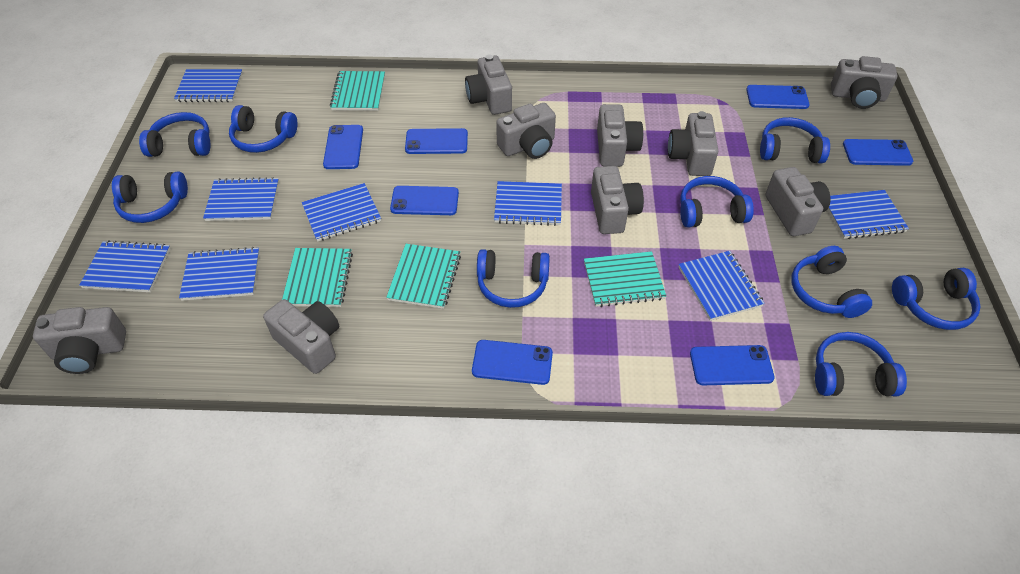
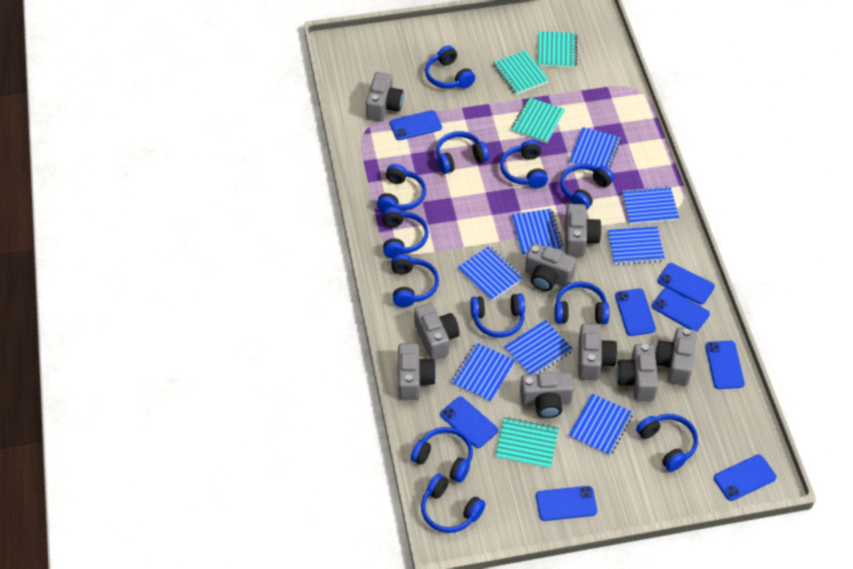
blue headphones: 9 -> 12
blue phone: 7 -> 8

